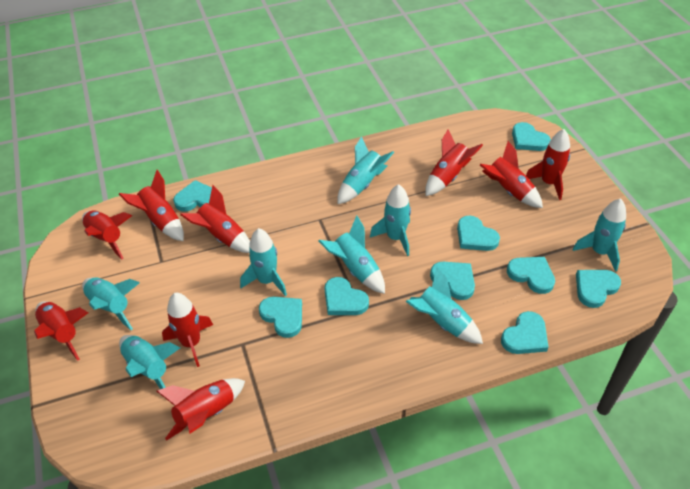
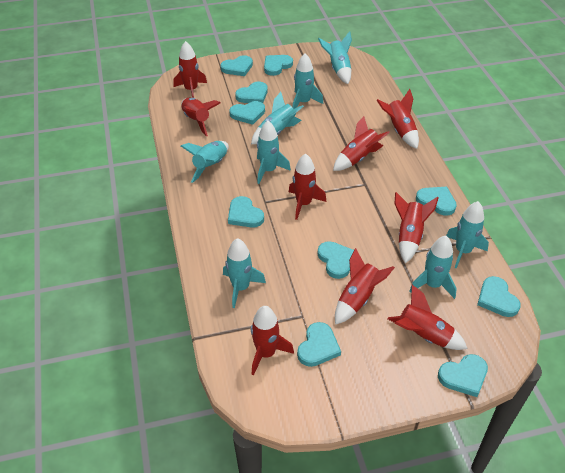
turquoise heart: 9 -> 10

